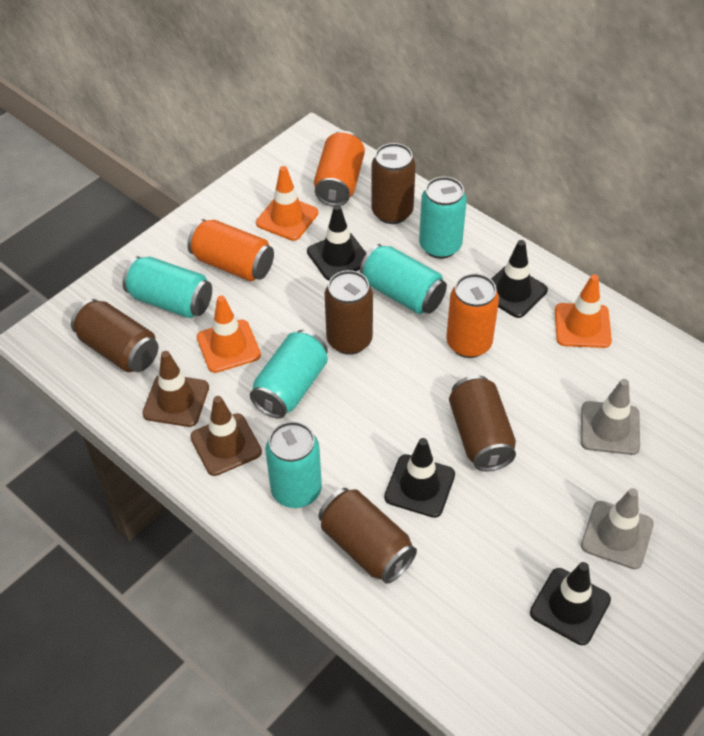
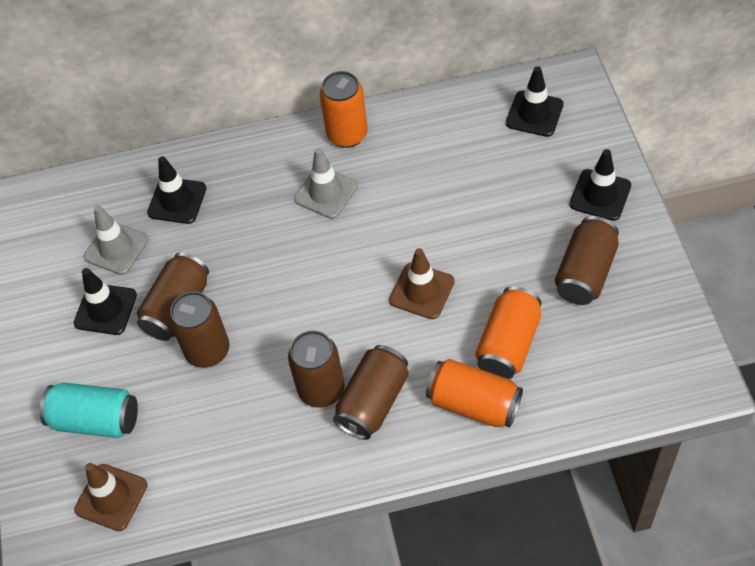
orange traffic cone: 3 -> 0
turquoise can: 5 -> 1

